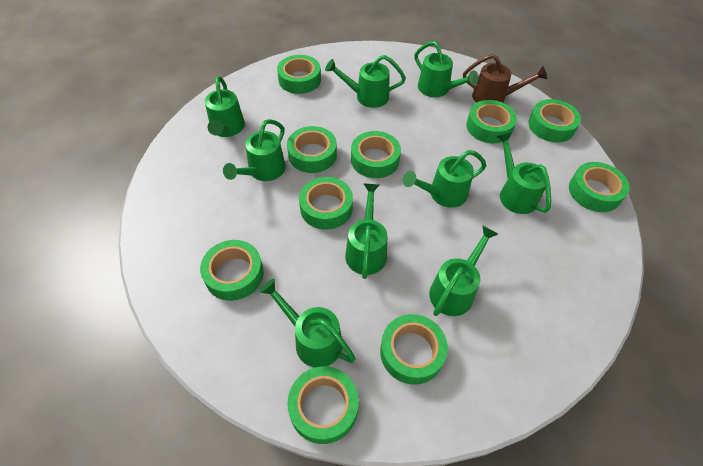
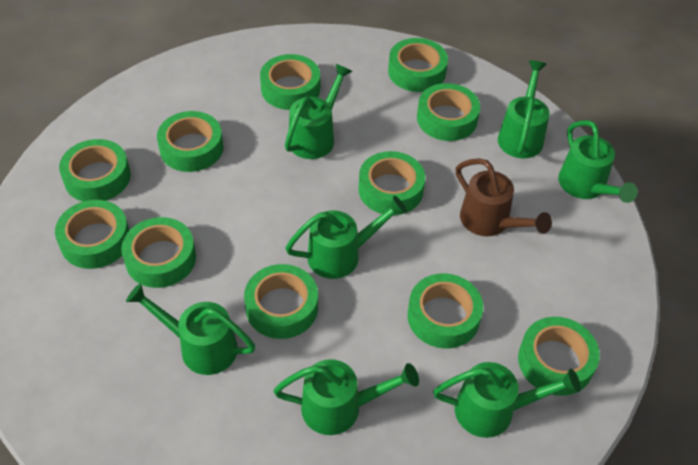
green tape: 10 -> 11
green watering can: 9 -> 7

